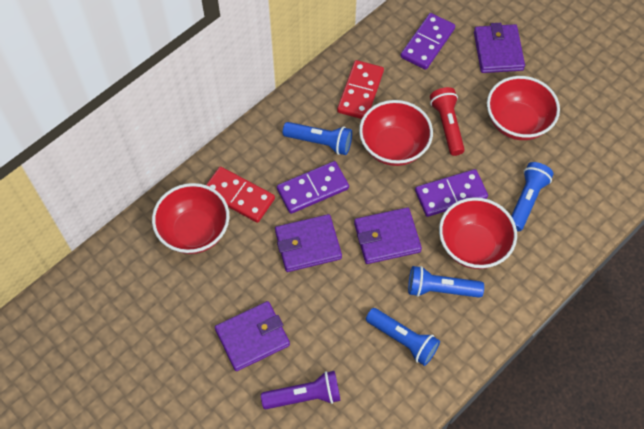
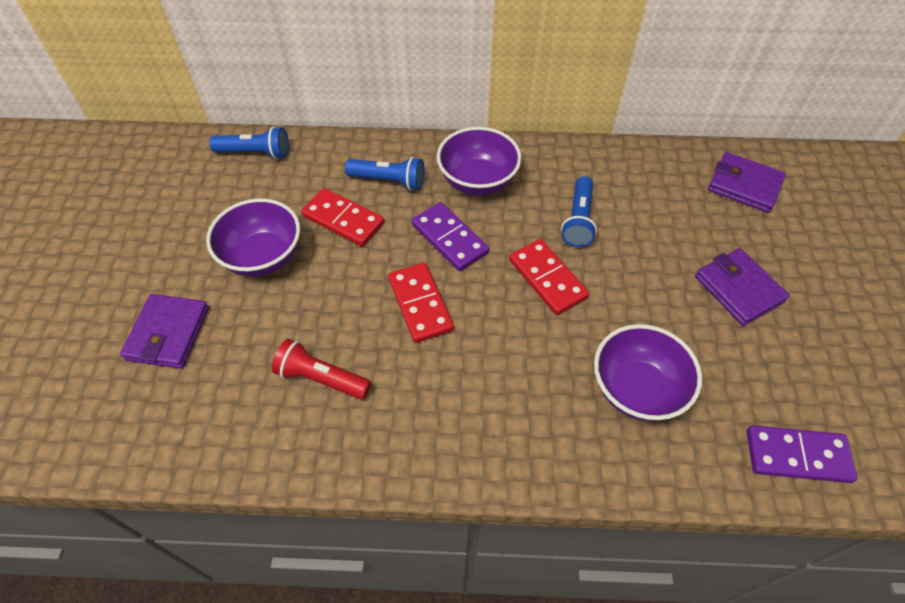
blue flashlight: 4 -> 3
purple bowl: 0 -> 3
purple domino: 3 -> 2
purple flashlight: 1 -> 0
purple wallet: 4 -> 3
red bowl: 4 -> 0
red domino: 2 -> 3

